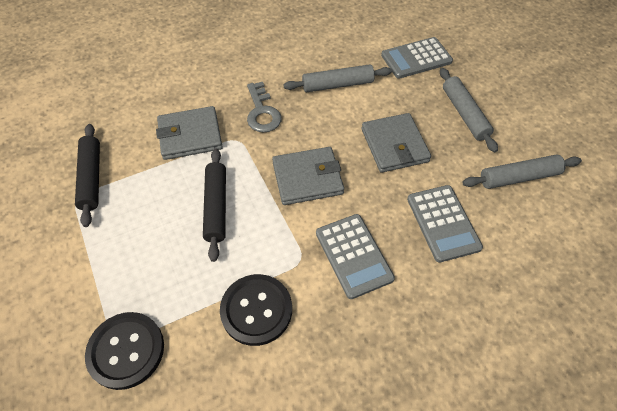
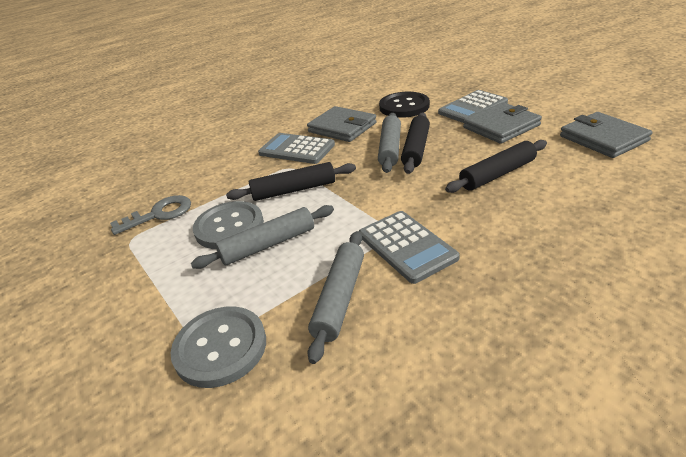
black button: 2 -> 1
black rolling pin: 2 -> 3
grey button: 0 -> 2

